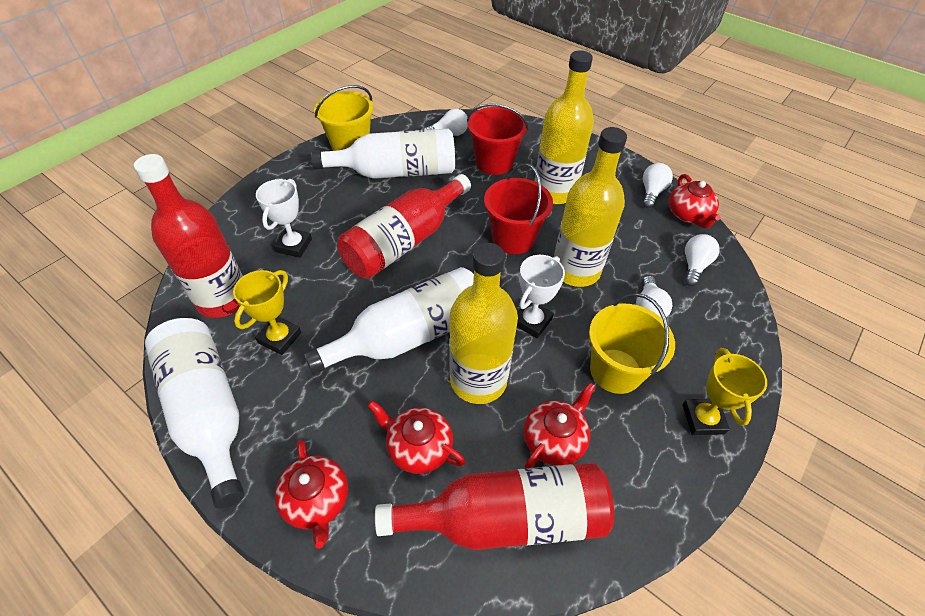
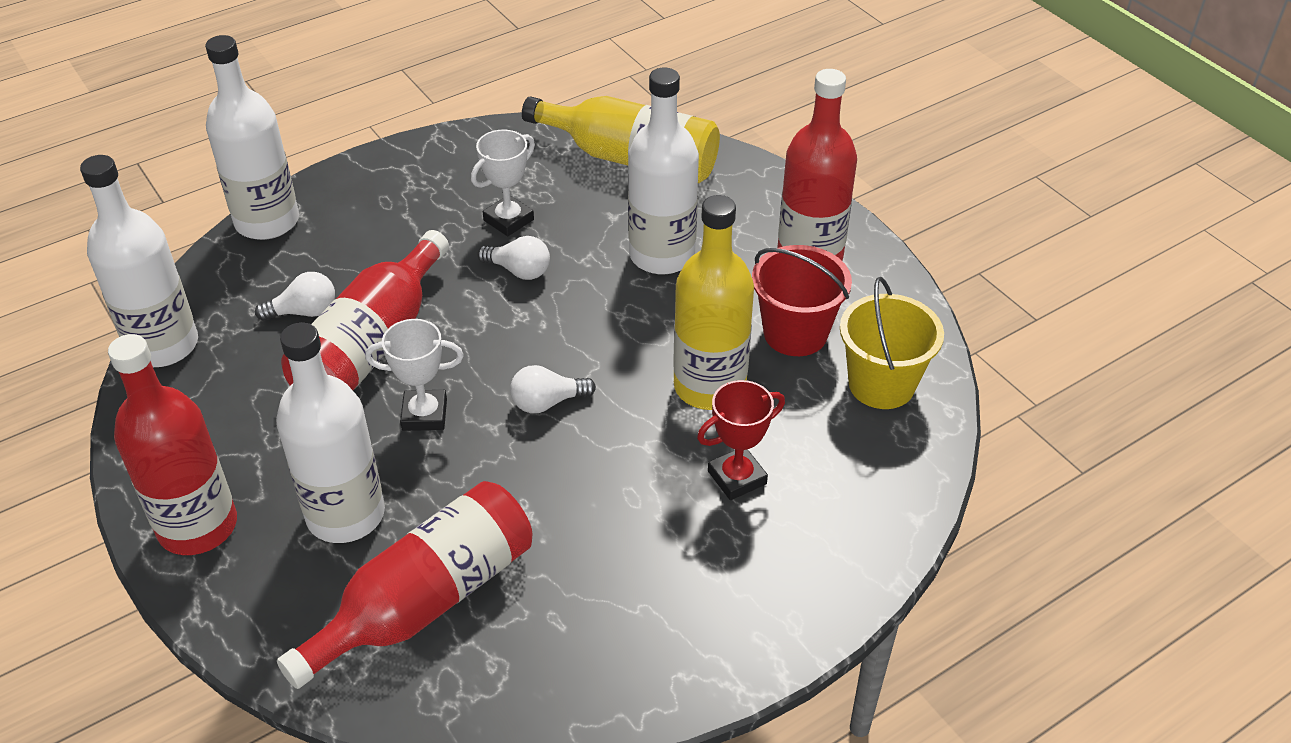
red bottle: 3 -> 4
red bucket: 2 -> 1
red teapot: 4 -> 0
red trophy: 0 -> 1
white bottle: 3 -> 4
white light bulb: 4 -> 3
yellow bottle: 3 -> 2
yellow bucket: 2 -> 1
yellow trophy: 2 -> 0

